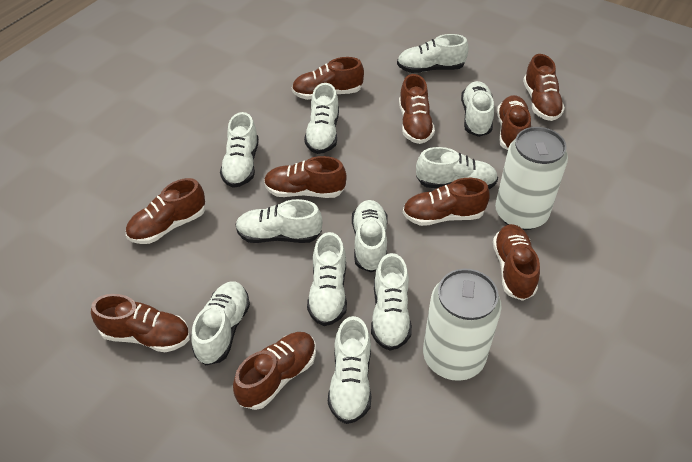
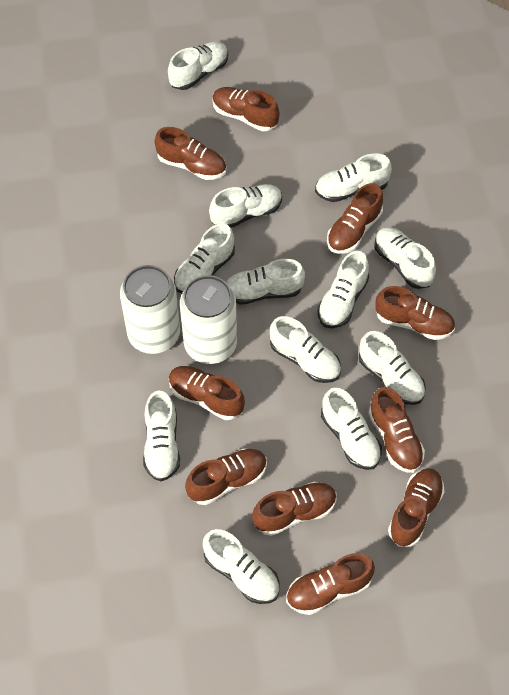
white shoe: 11 -> 12

